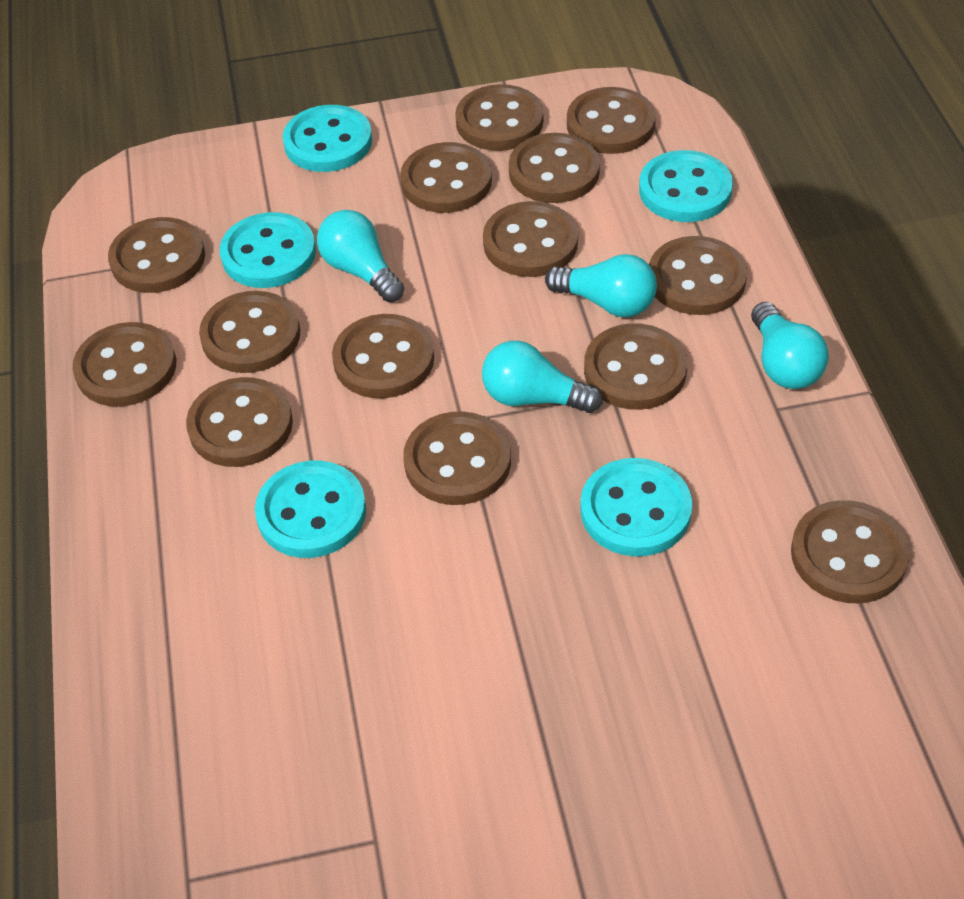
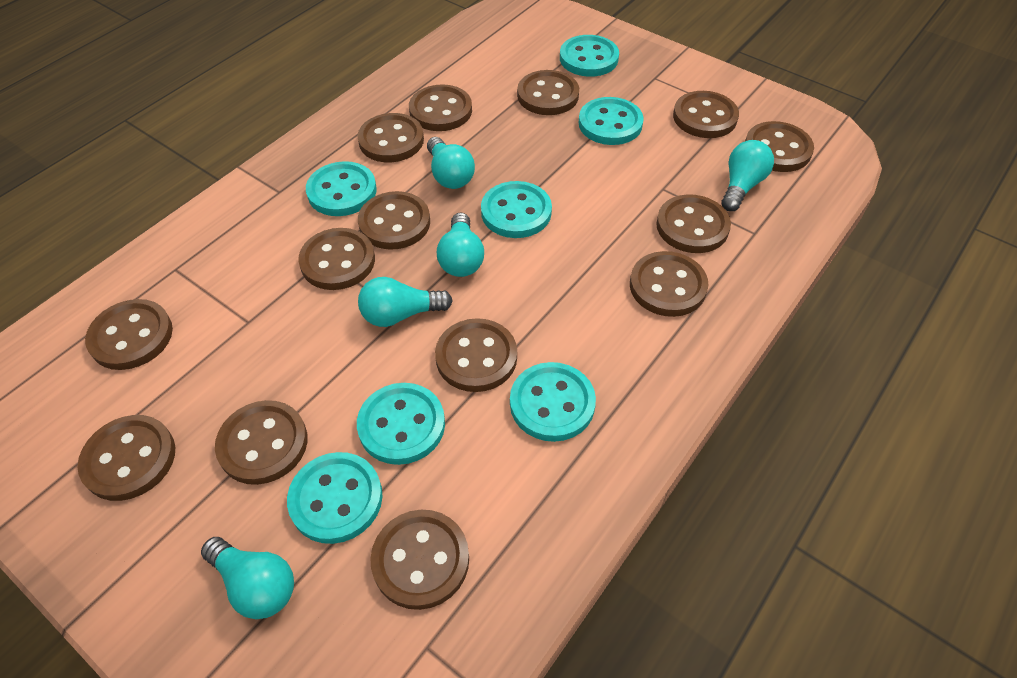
turquoise button: 5 -> 7
turquoise light bulb: 4 -> 5

